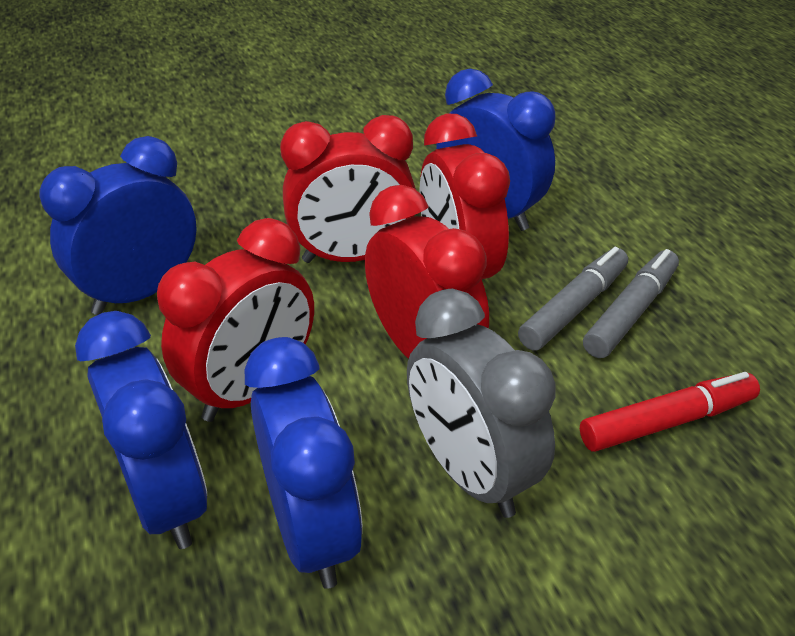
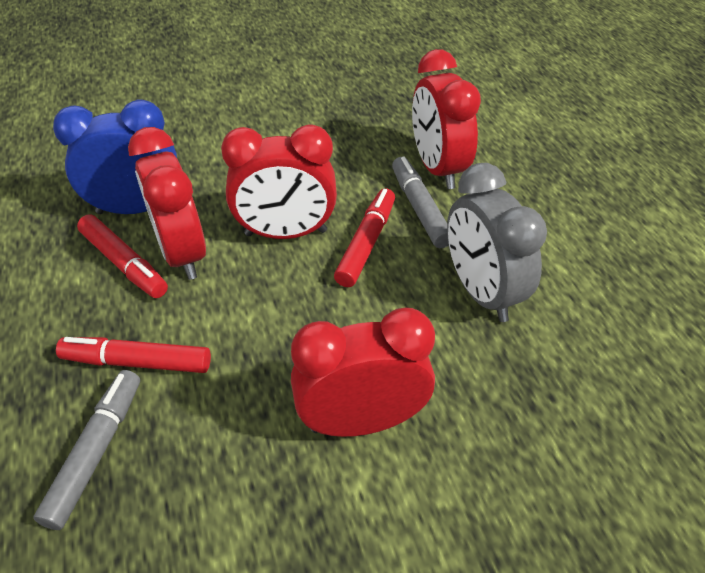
blue clock: 4 -> 1
red marker: 1 -> 3

